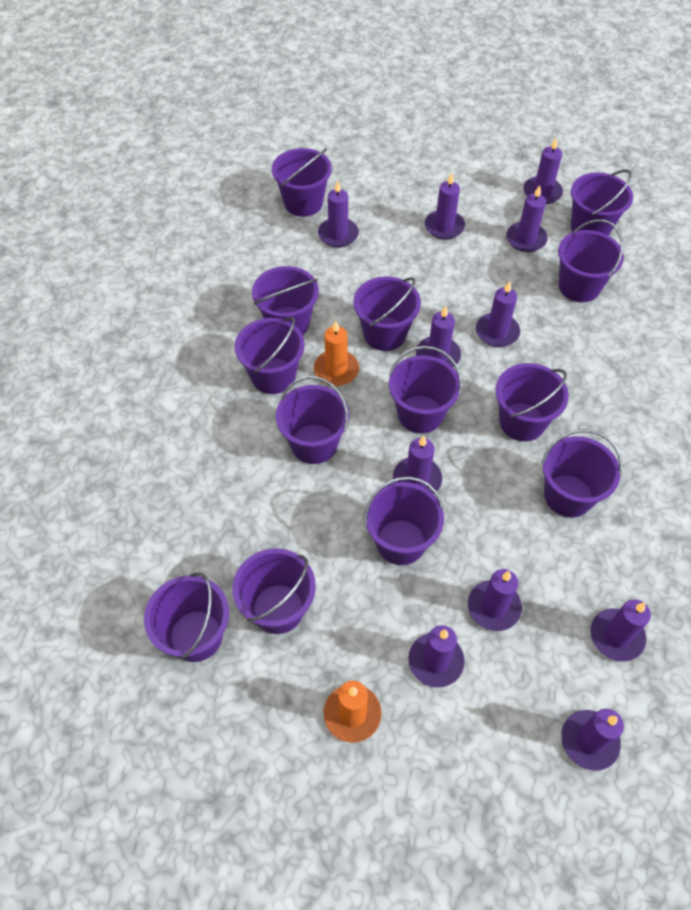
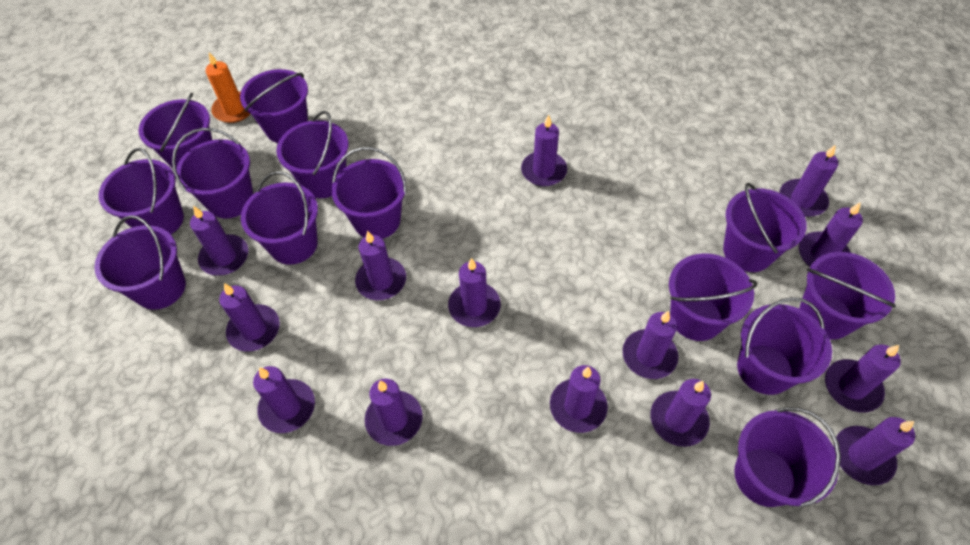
orange candle: 2 -> 1
purple candle: 11 -> 14

